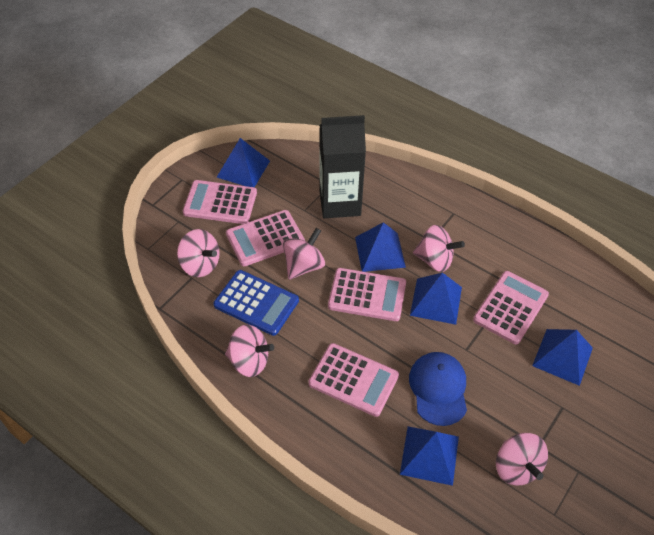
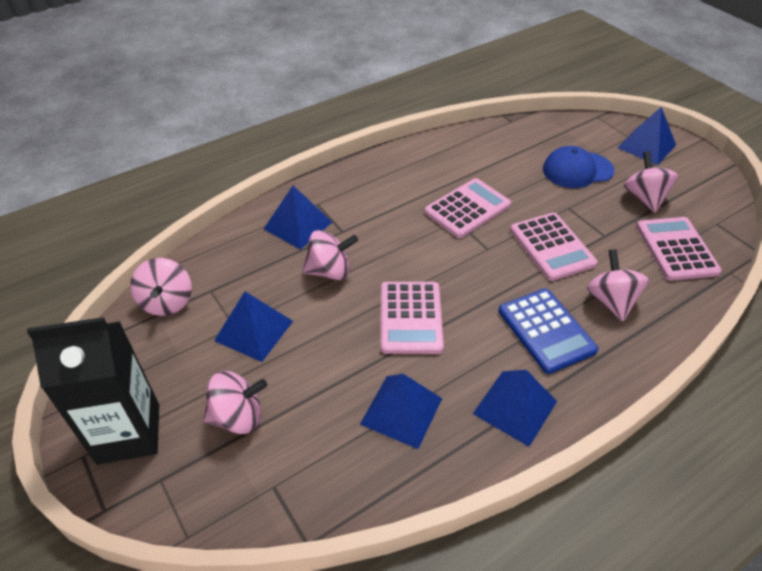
pink calculator: 5 -> 4

